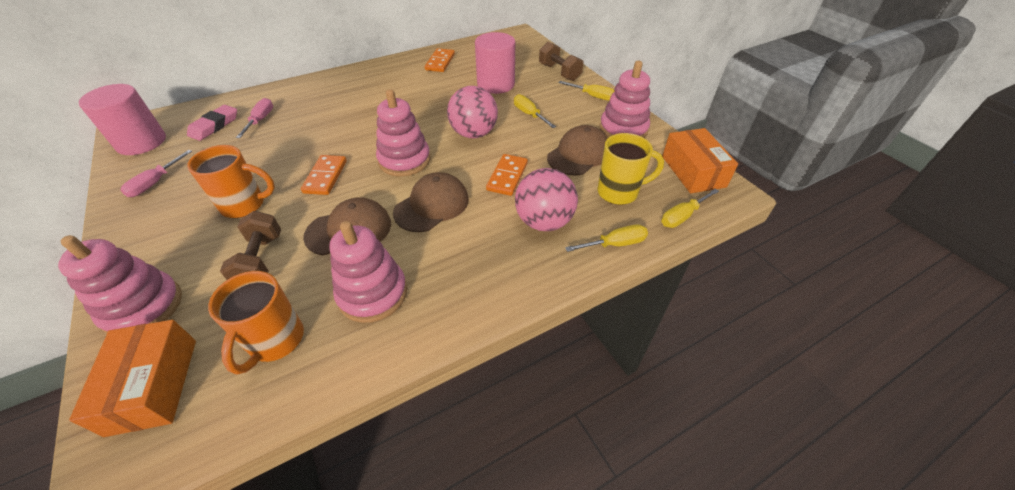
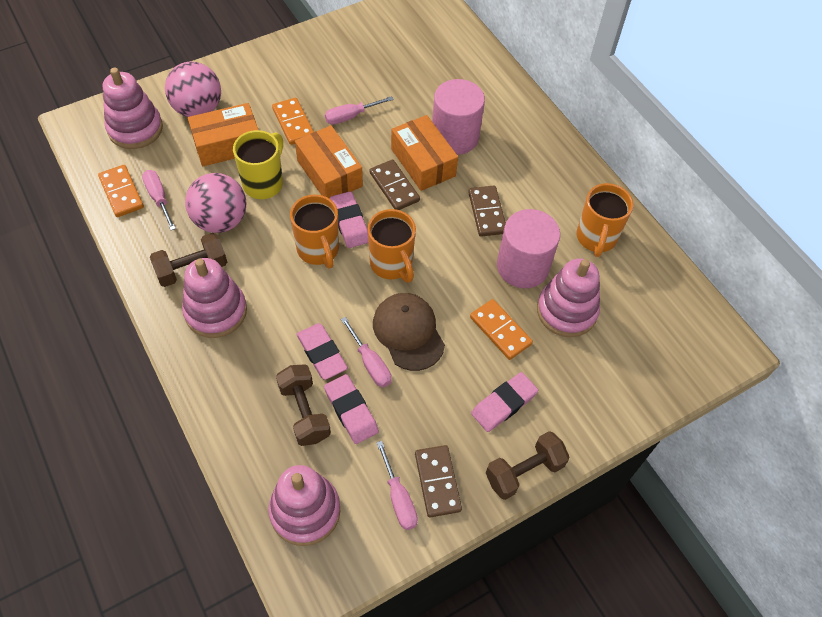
brown cap: 3 -> 1
brown domino: 0 -> 3
brown dumbbell: 2 -> 3
orange box: 2 -> 3
orange mug: 2 -> 3
pink eraser: 1 -> 4
pink screwdriver: 2 -> 4
yellow screwdriver: 4 -> 0

